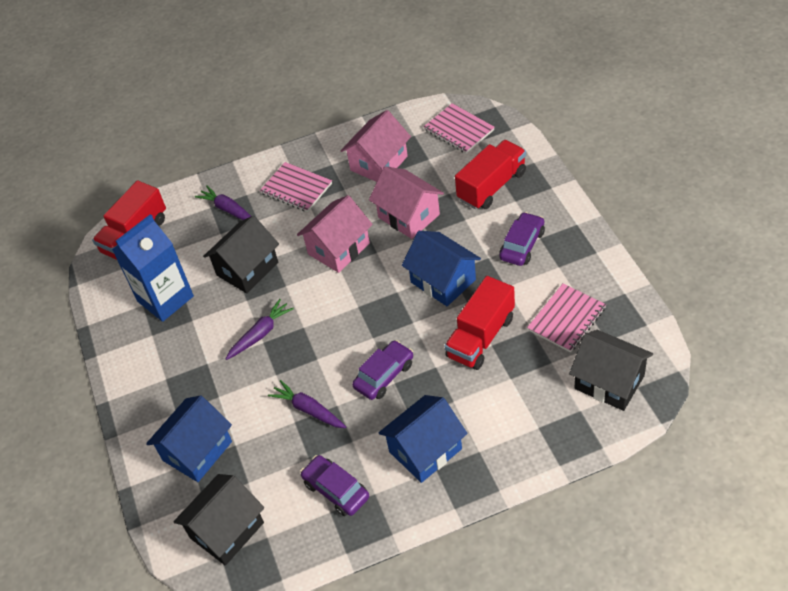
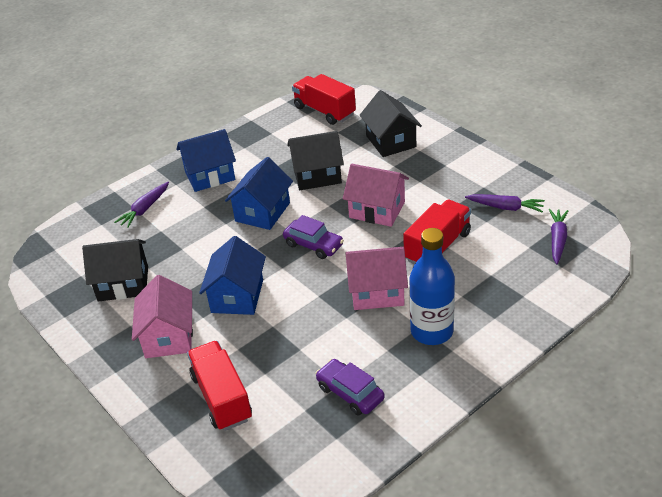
blue bottle: 0 -> 1
blue carton: 1 -> 0
pink notebook: 3 -> 0
purple car: 3 -> 2

